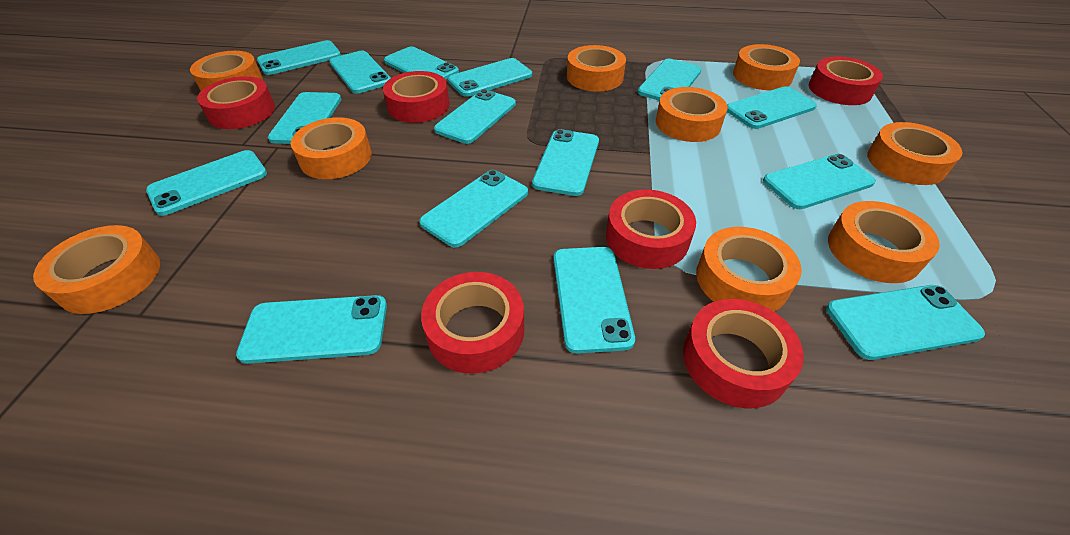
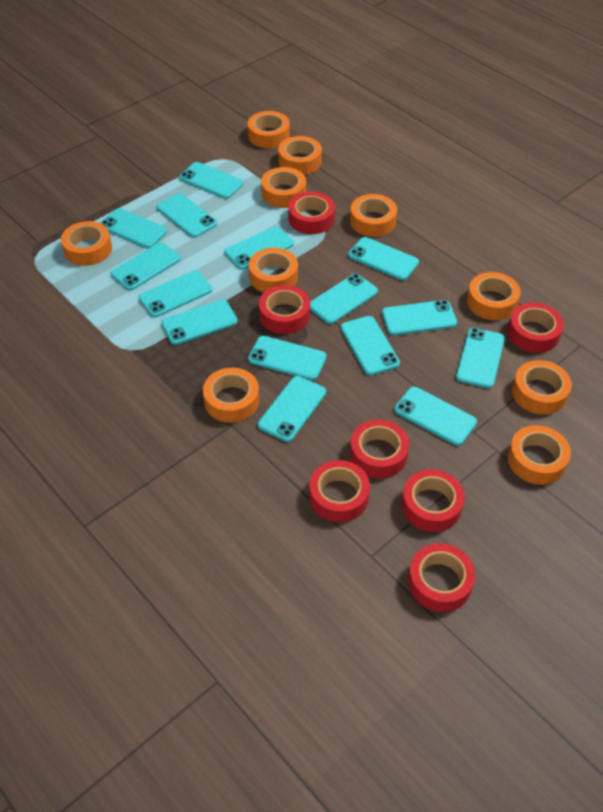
orange tape: 9 -> 10
red tape: 6 -> 7

